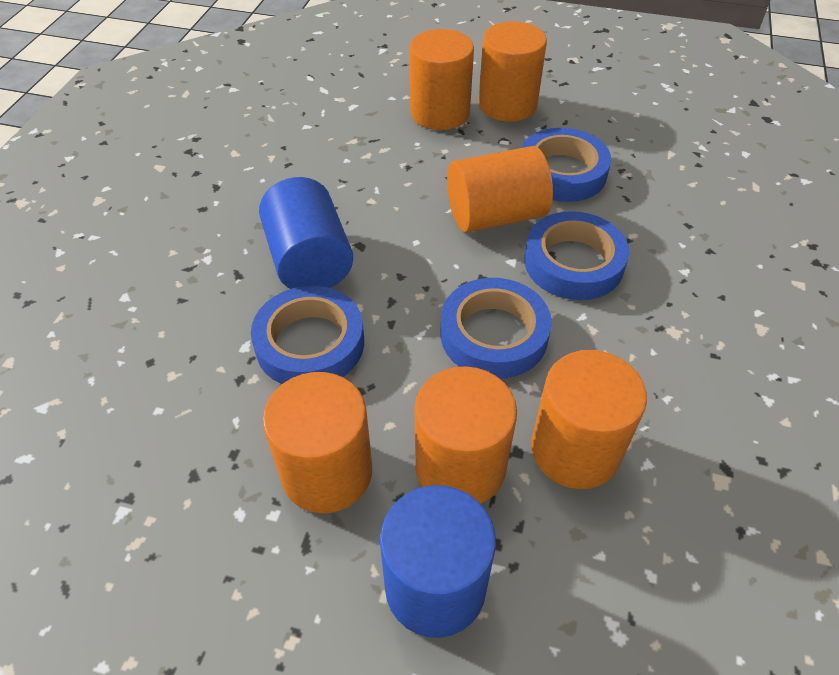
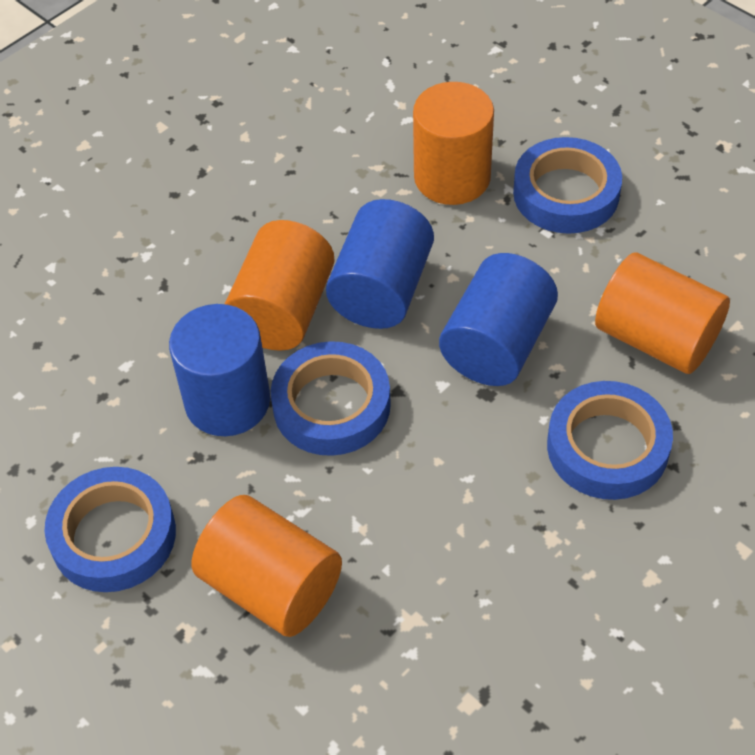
blue cylinder: 2 -> 3
orange cylinder: 6 -> 4

